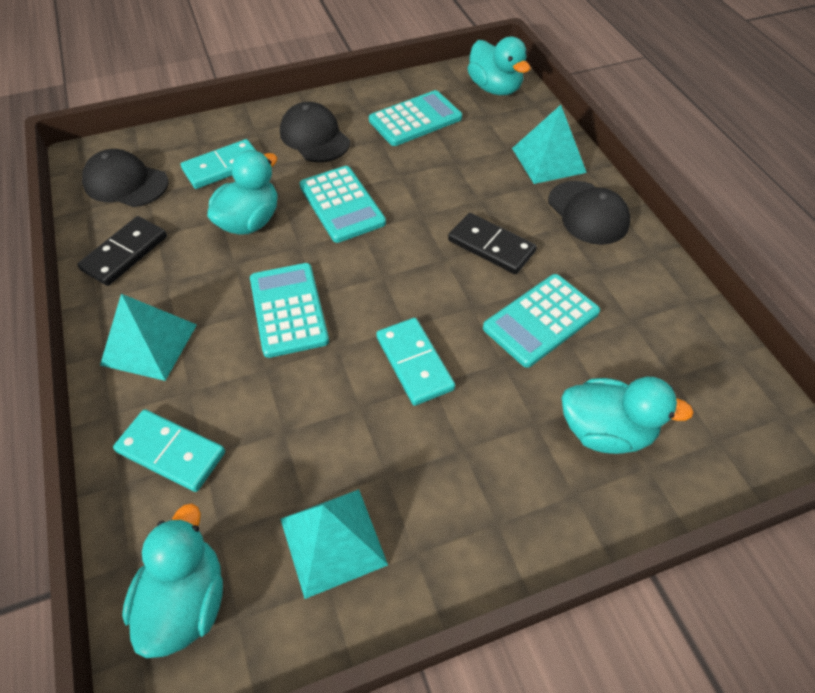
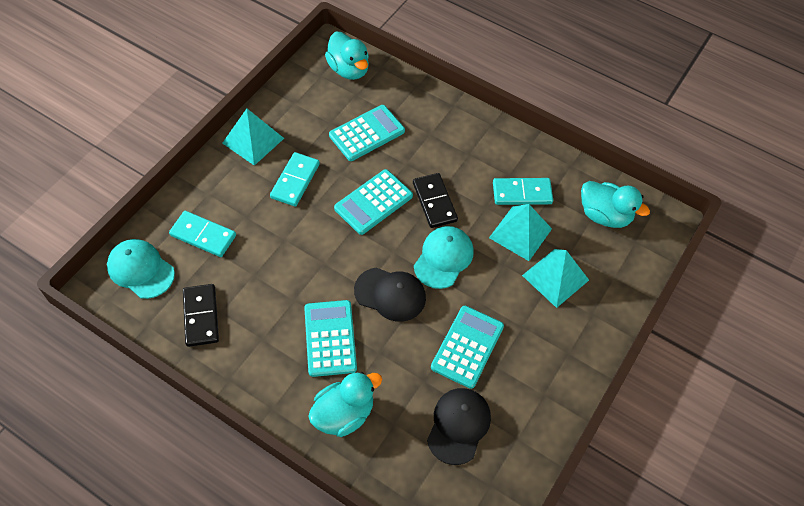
black cap: 3 -> 2
turquoise cap: 0 -> 2
turquoise duck: 4 -> 3

